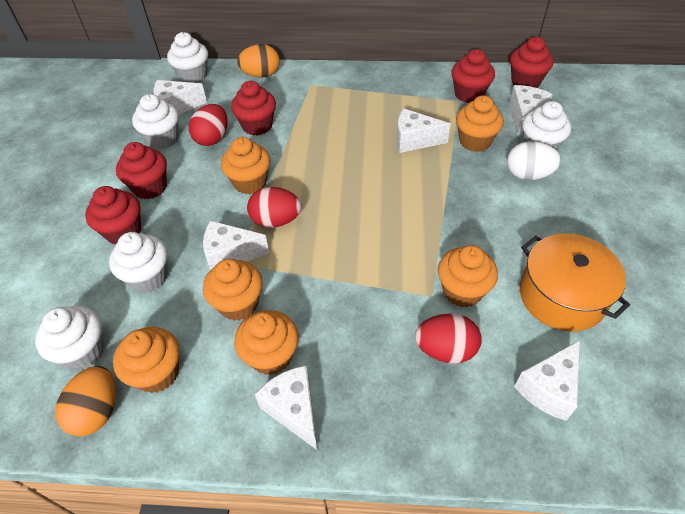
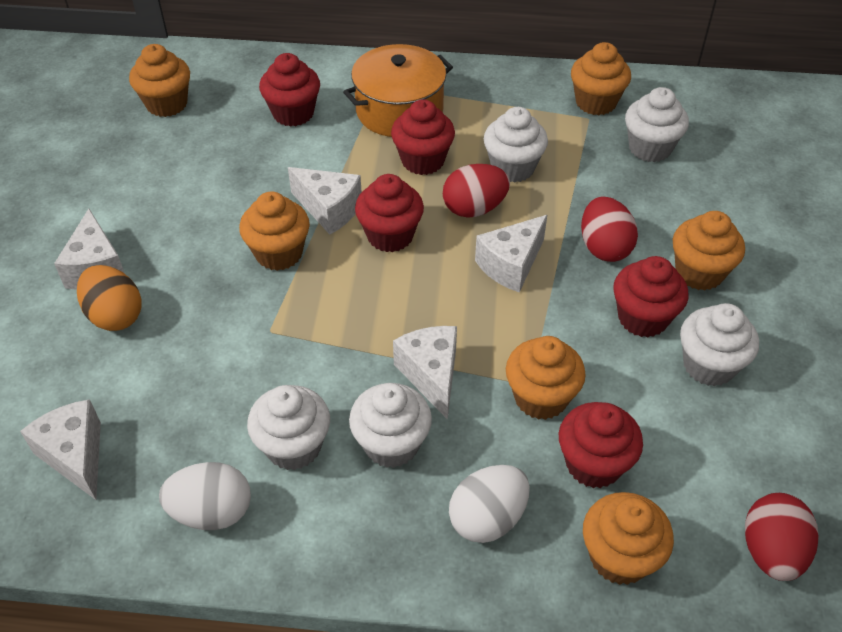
orange egg: 2 -> 1
white cheese: 6 -> 5
white egg: 1 -> 2

